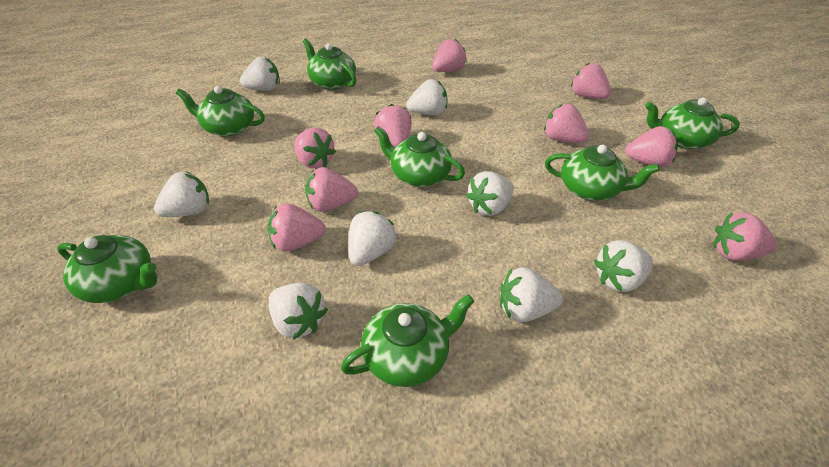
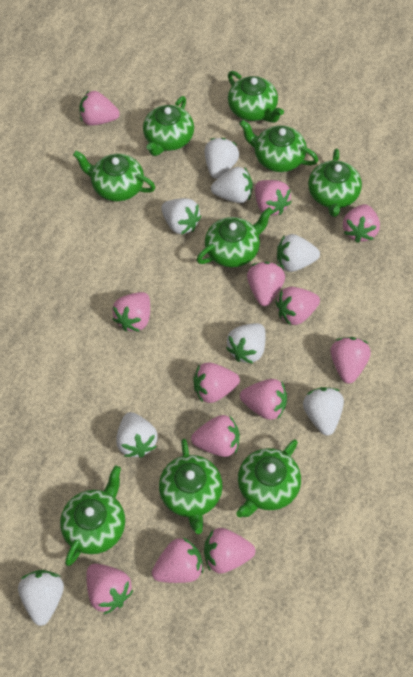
green teapot: 7 -> 9
pink strawberry: 9 -> 13

